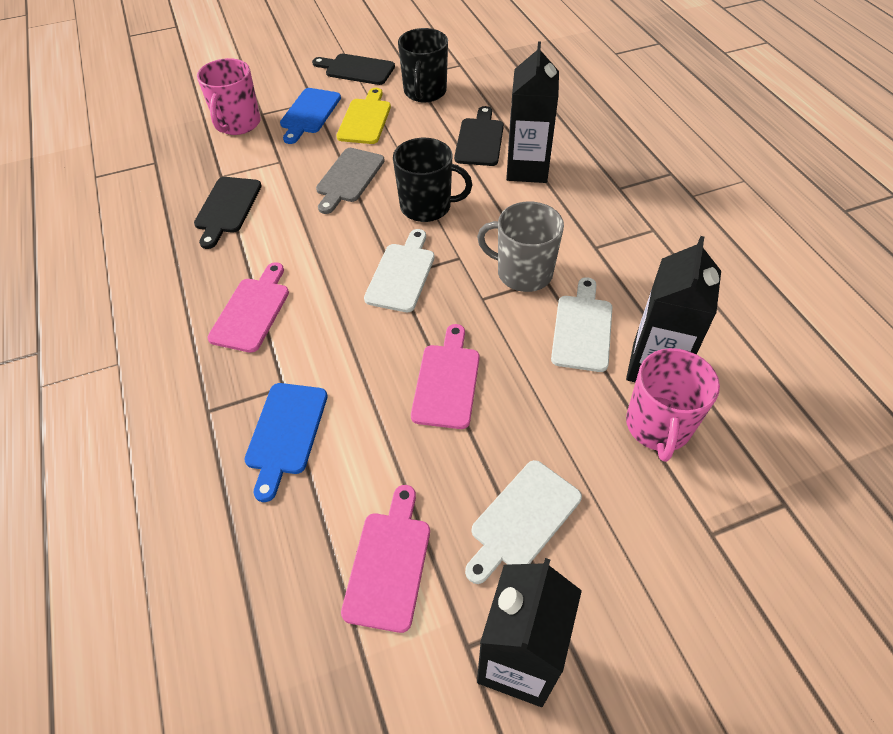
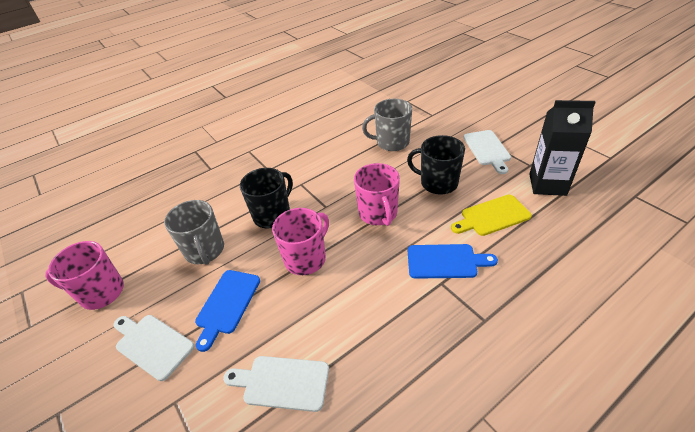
black carton: 3 -> 1
black cutting board: 3 -> 0
grey cutting board: 1 -> 0
grey mug: 1 -> 2
pink cutting board: 3 -> 0
pink mug: 2 -> 3

